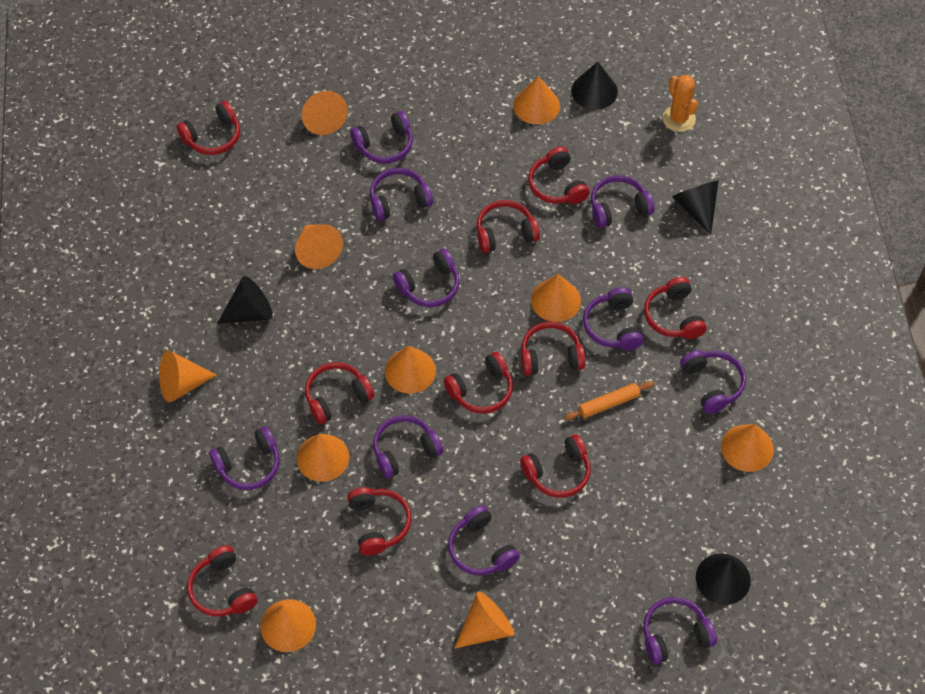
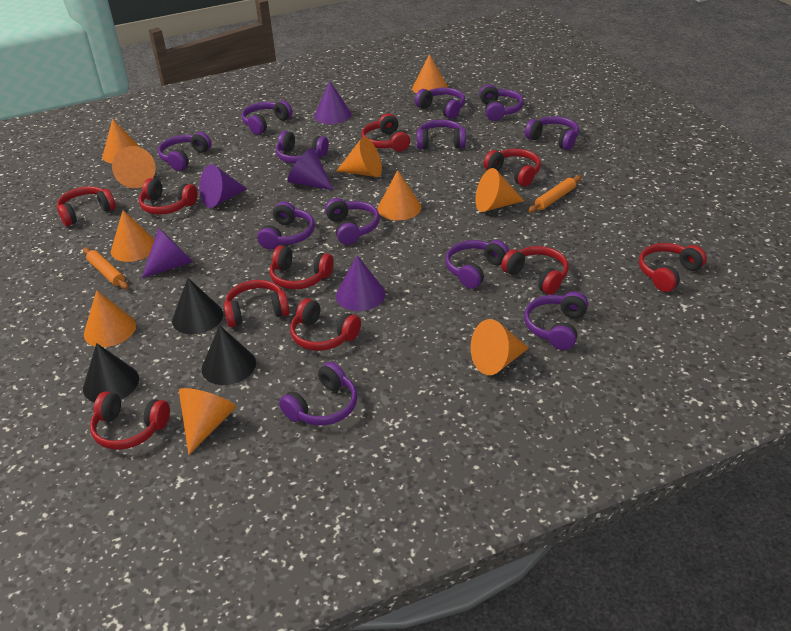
black cone: 4 -> 3
orange cactus: 1 -> 0
orange rolling pin: 1 -> 2
purple cone: 0 -> 5
purple headphones: 10 -> 12

